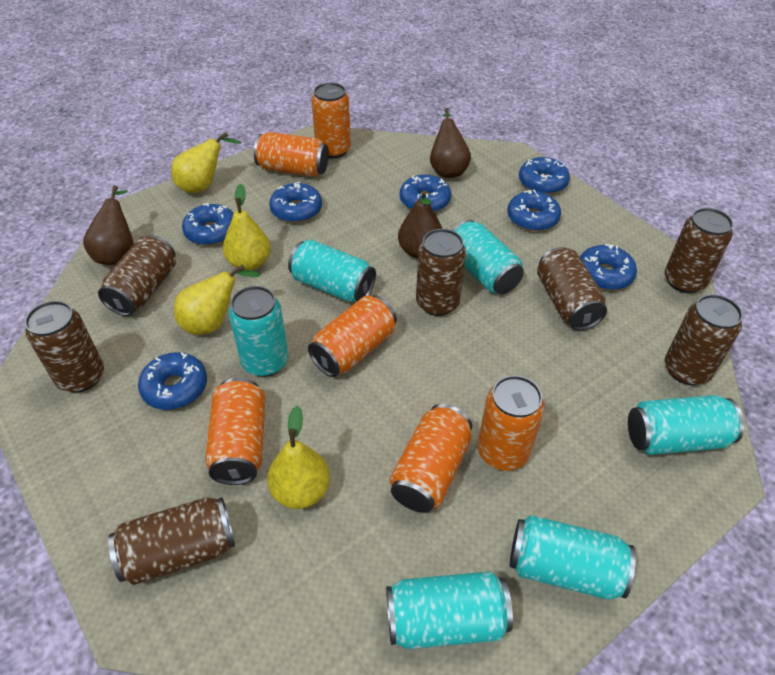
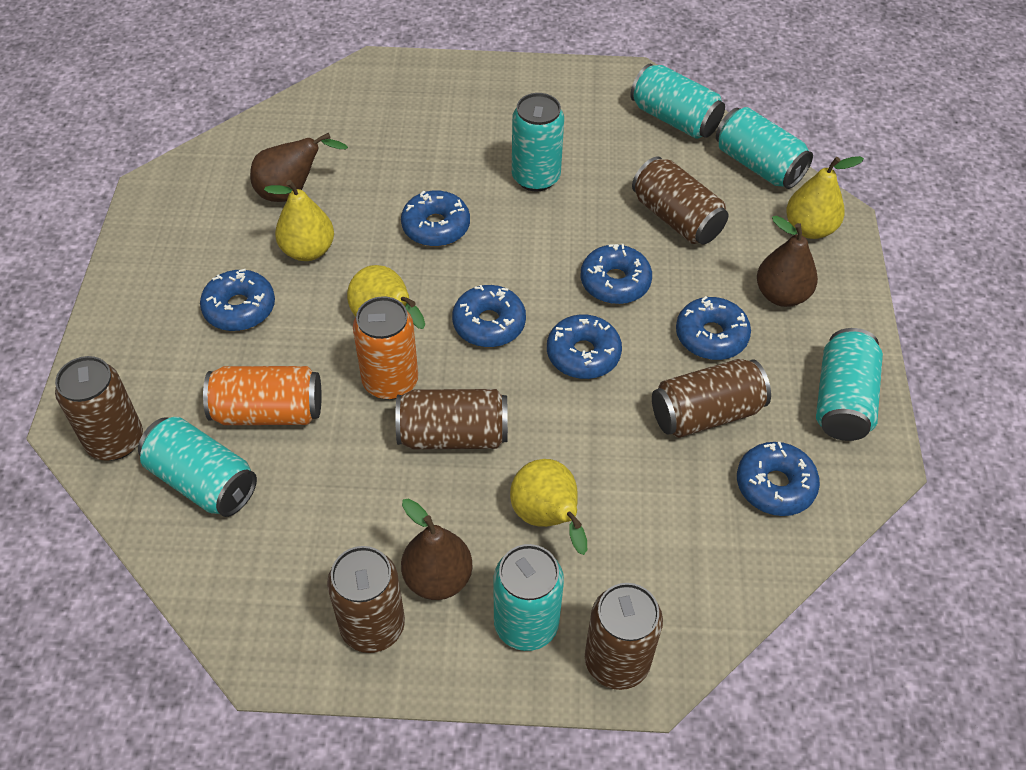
brown can: 7 -> 6
orange can: 6 -> 2

